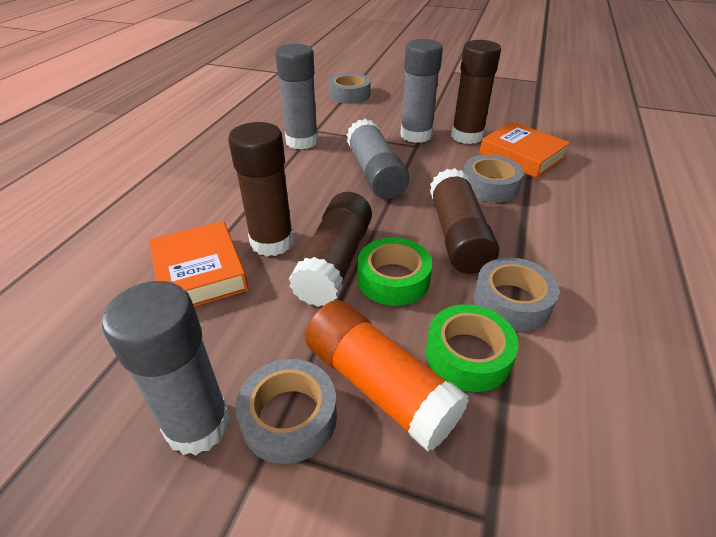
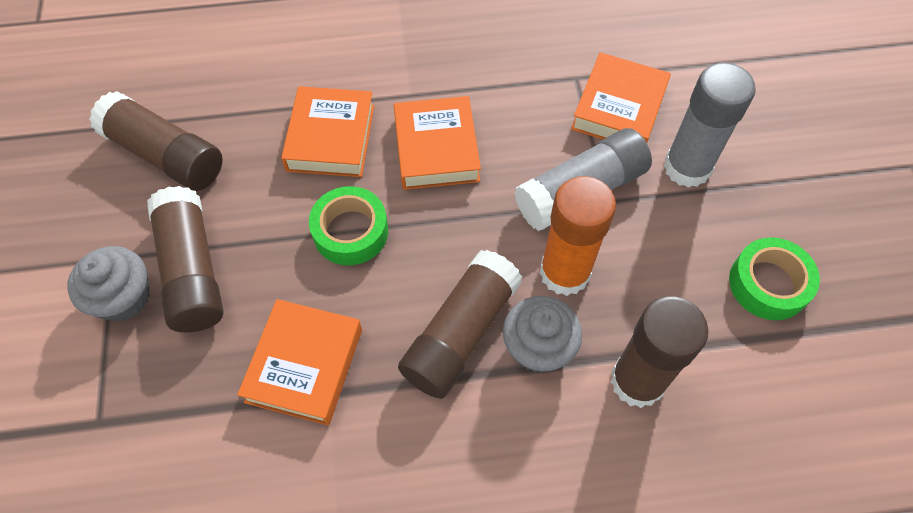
grey cupcake: 0 -> 2
grey glue stick: 4 -> 2
grey tape: 4 -> 0
orange book: 2 -> 4

